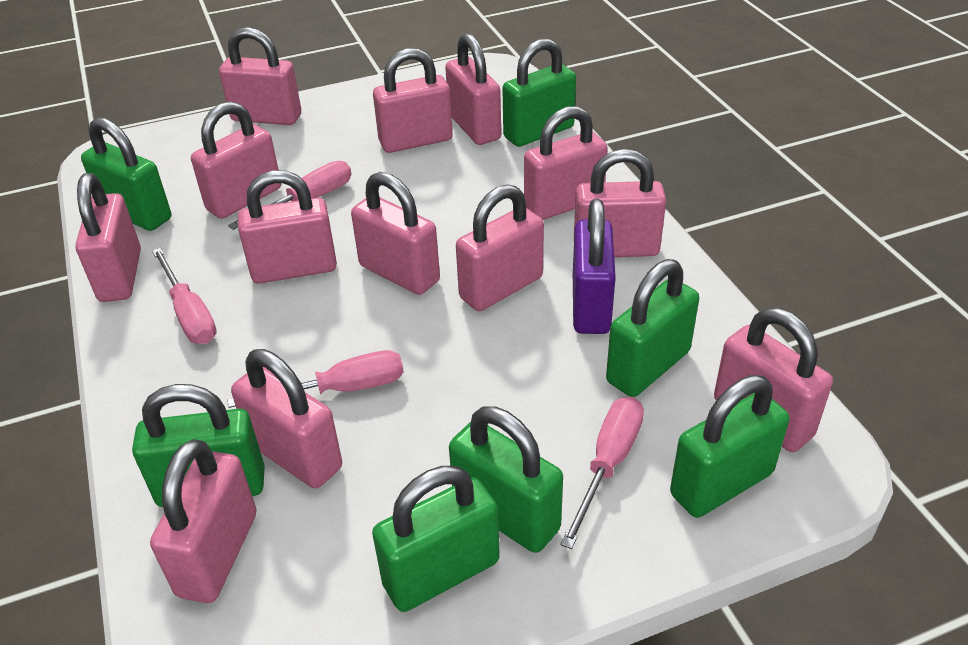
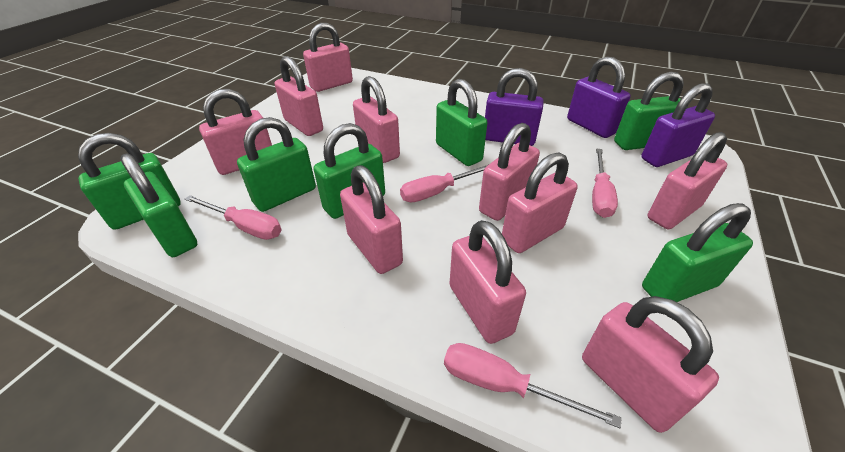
pink padlock: 13 -> 10
purple padlock: 1 -> 3

